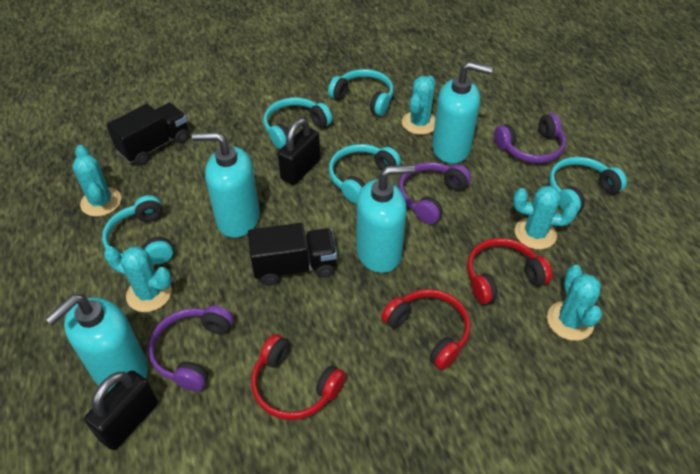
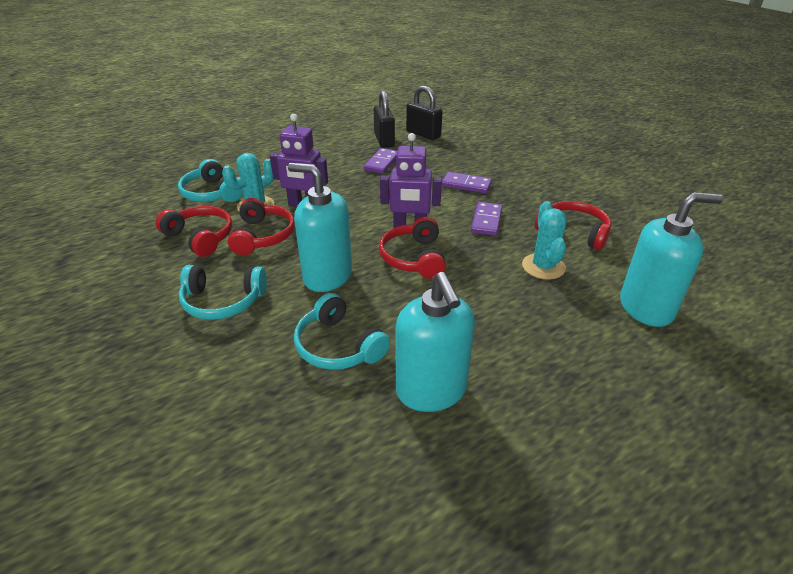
black truck: 2 -> 0
purple domino: 0 -> 3
purple headphones: 3 -> 0
purple robot: 0 -> 2
red headphones: 3 -> 4
turquoise cactus: 5 -> 2
turquoise headphones: 5 -> 3
turquoise soap dispenser: 4 -> 3

